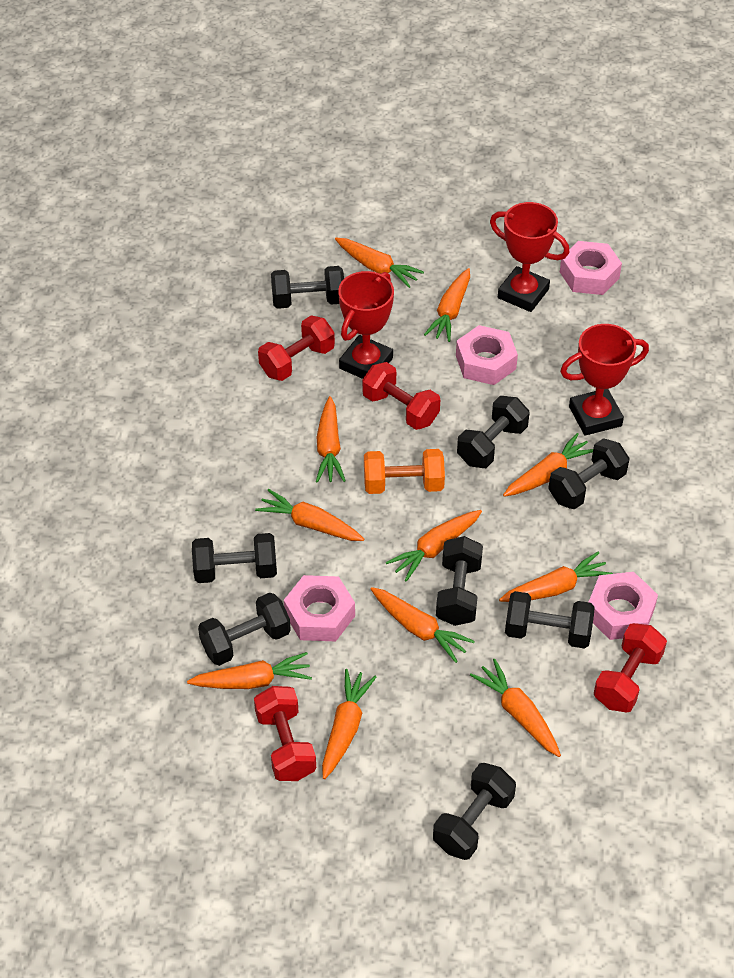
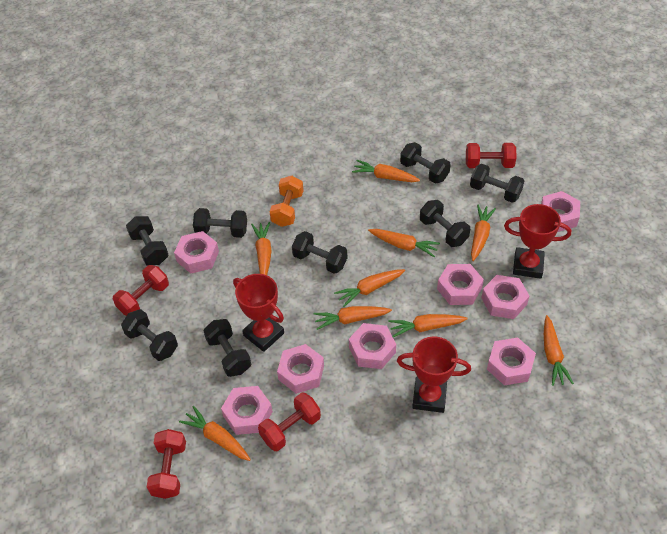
orange carrot: 11 -> 9
pink nut: 4 -> 8

